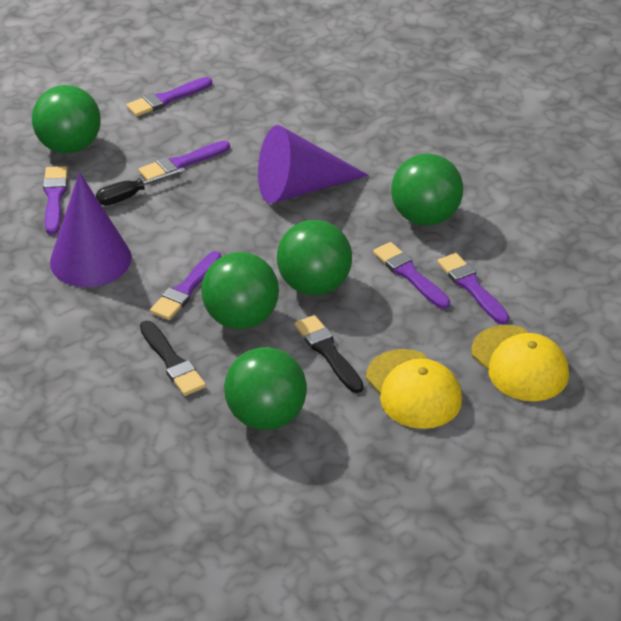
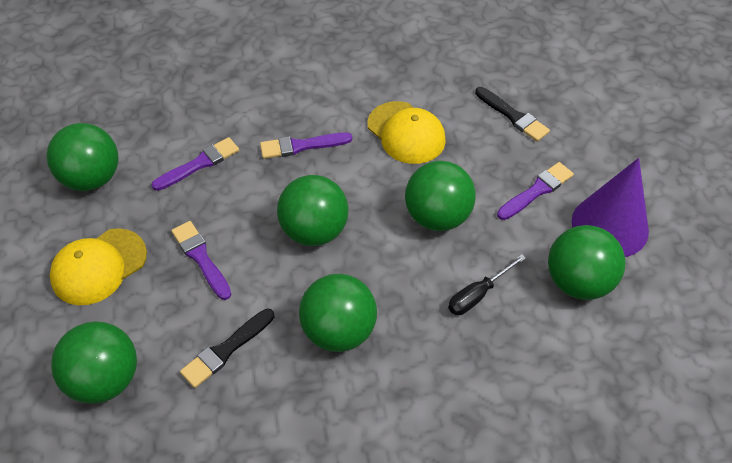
green ball: 5 -> 6
purple brush: 6 -> 4
purple cone: 2 -> 1

